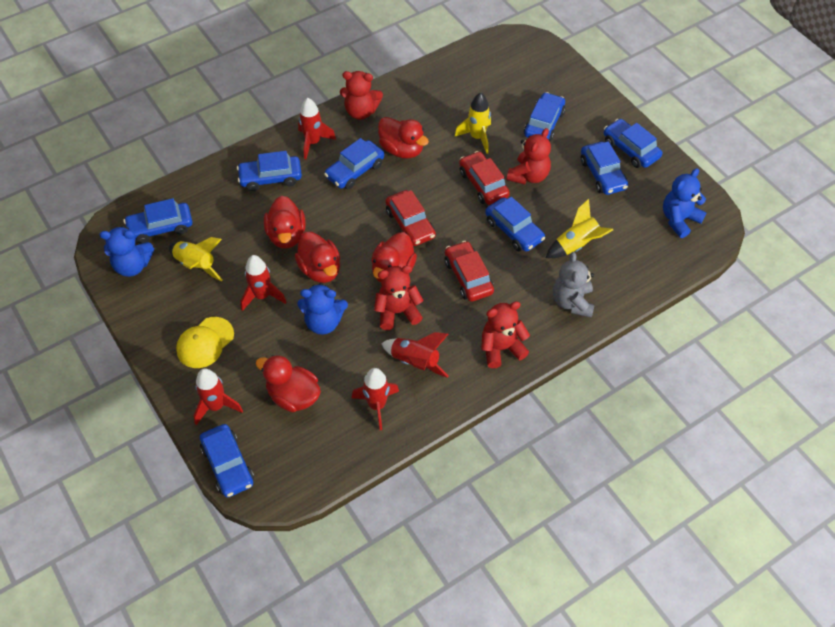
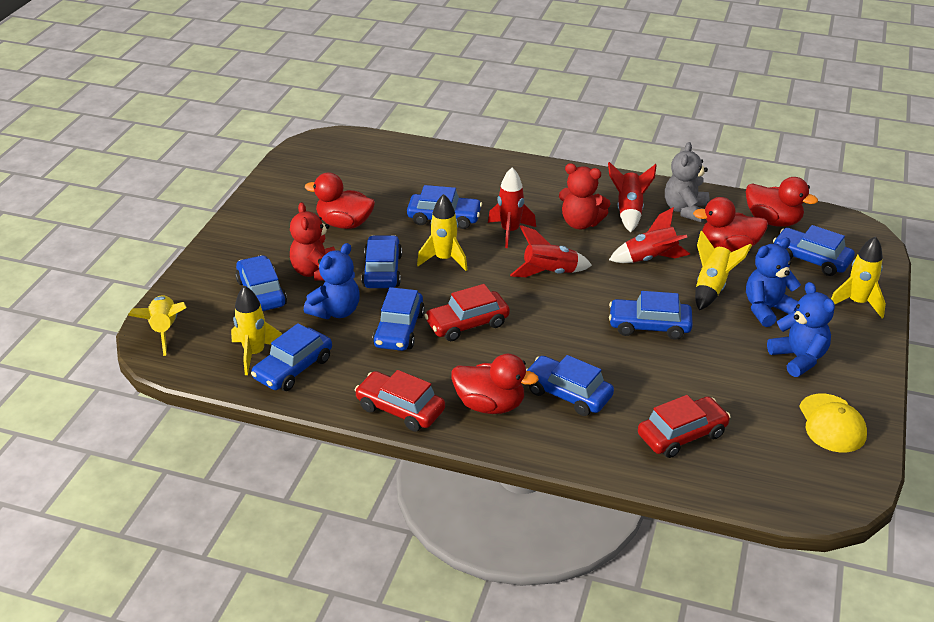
red duck: 5 -> 4
red rocket: 5 -> 4
red teddy bear: 4 -> 2
yellow rocket: 3 -> 5

